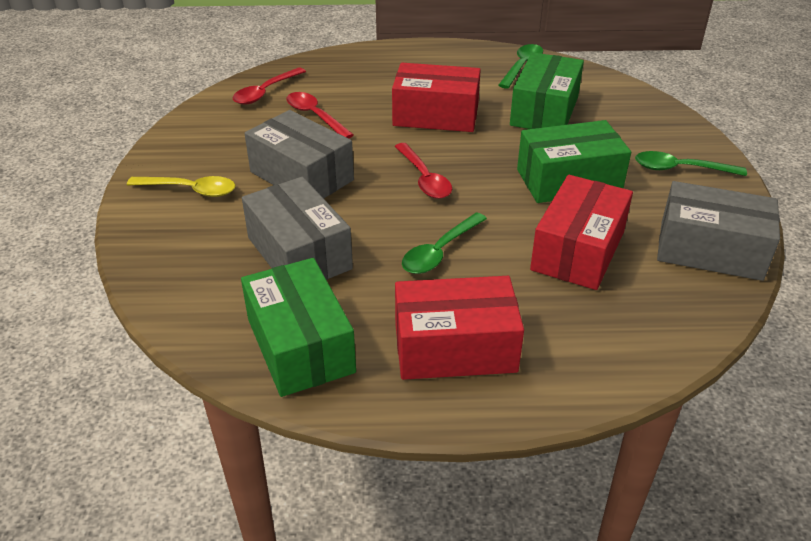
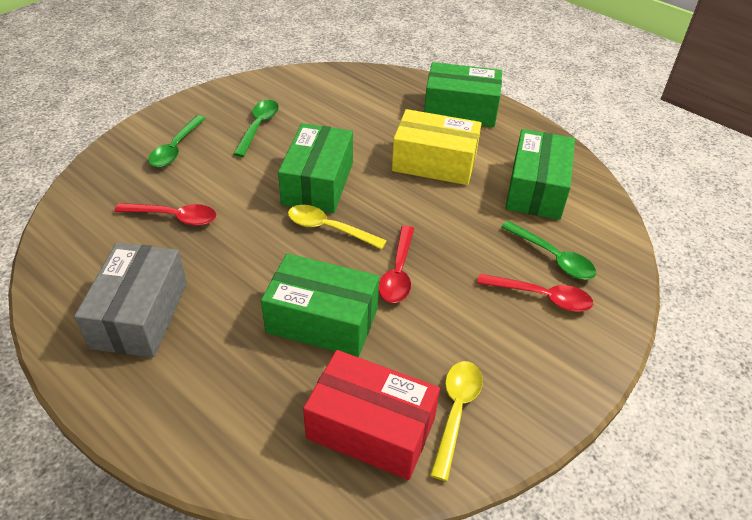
green box: 3 -> 4
grey box: 3 -> 1
red box: 3 -> 1
yellow box: 0 -> 1
yellow spoon: 1 -> 2

